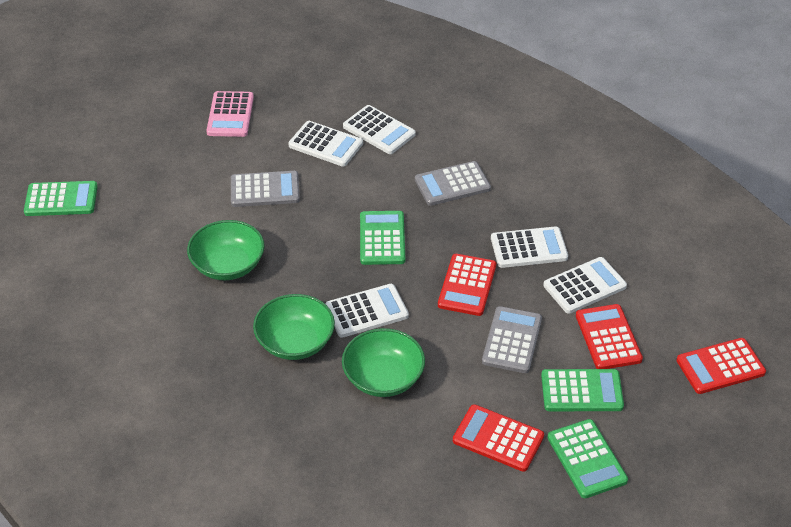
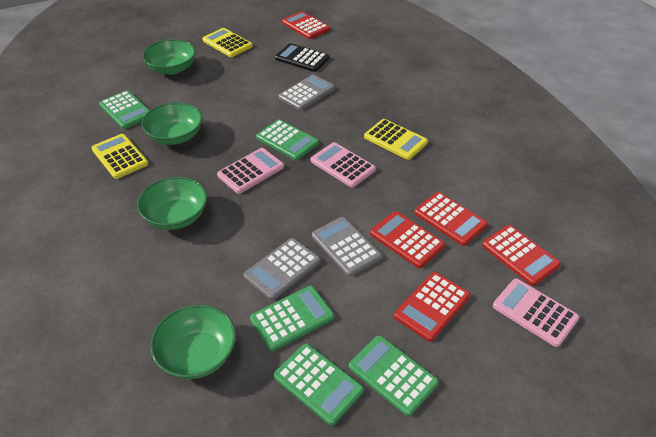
black calculator: 0 -> 1
green bowl: 3 -> 4
green calculator: 4 -> 5
pink calculator: 1 -> 3
red calculator: 4 -> 5
white calculator: 5 -> 0
yellow calculator: 0 -> 3

